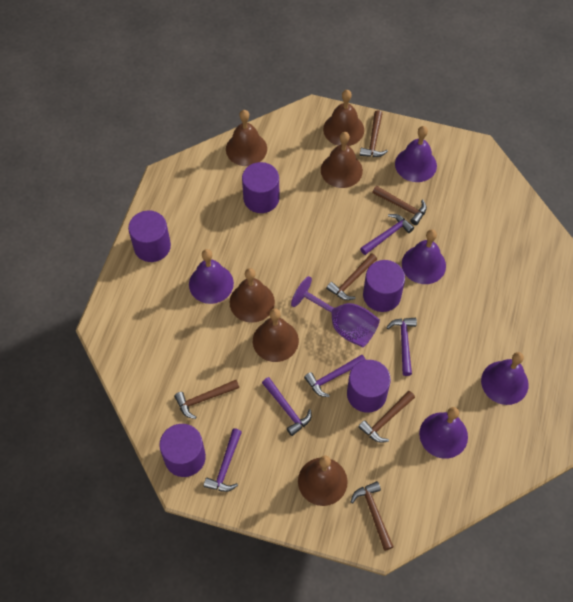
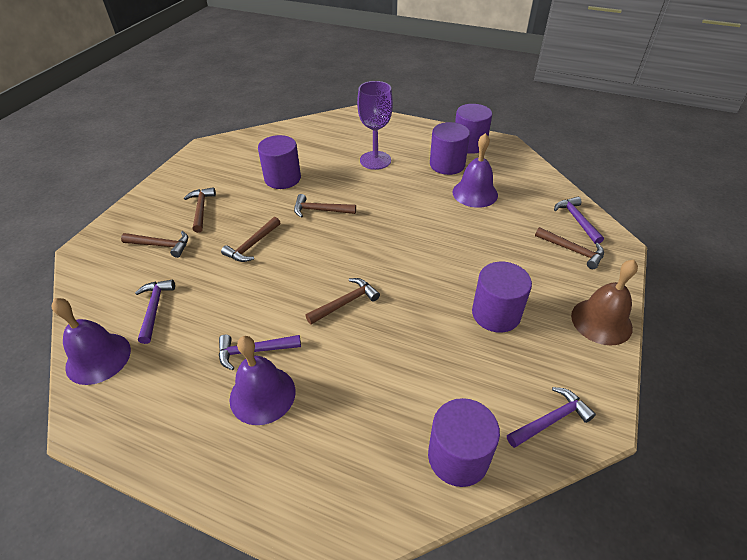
brown bell: 6 -> 1
purple bell: 5 -> 3
purple hammer: 5 -> 4

